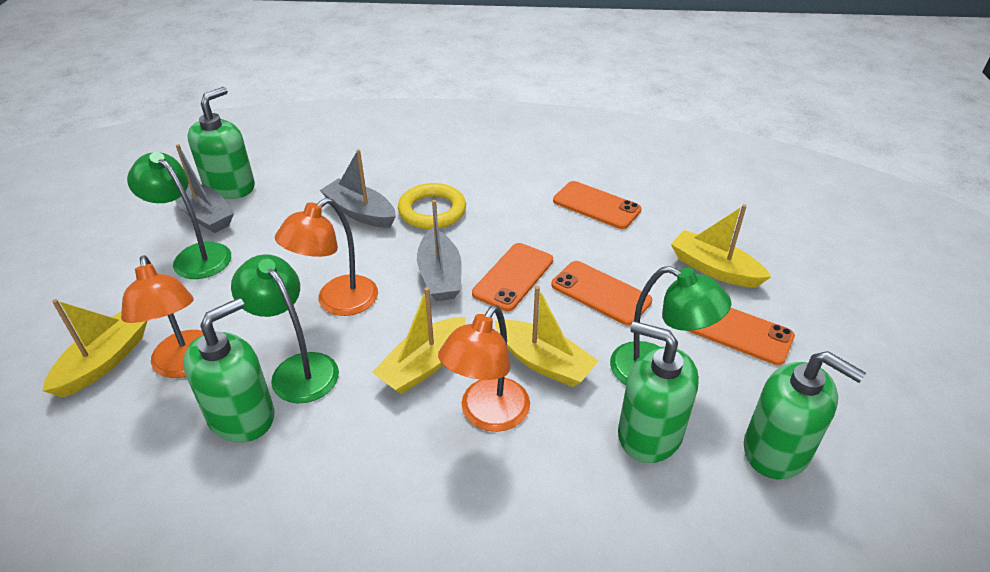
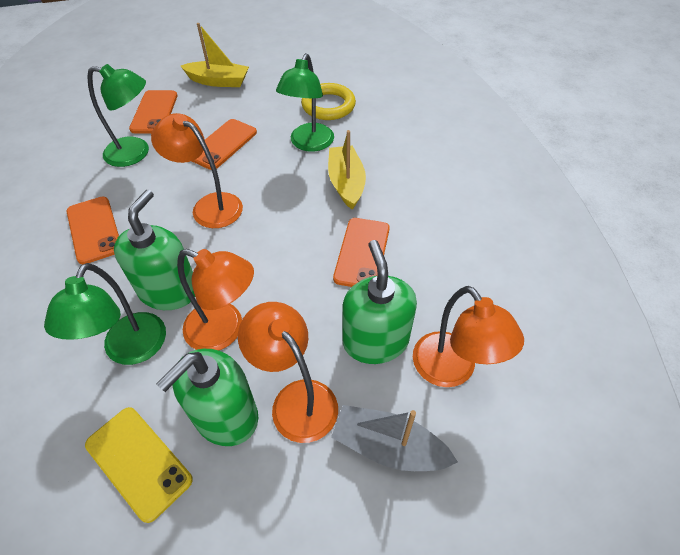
green soap dispenser: 4 -> 3
grey boat: 3 -> 1
orange lamp: 3 -> 4
yellow boat: 4 -> 2
yellow phone: 0 -> 1

